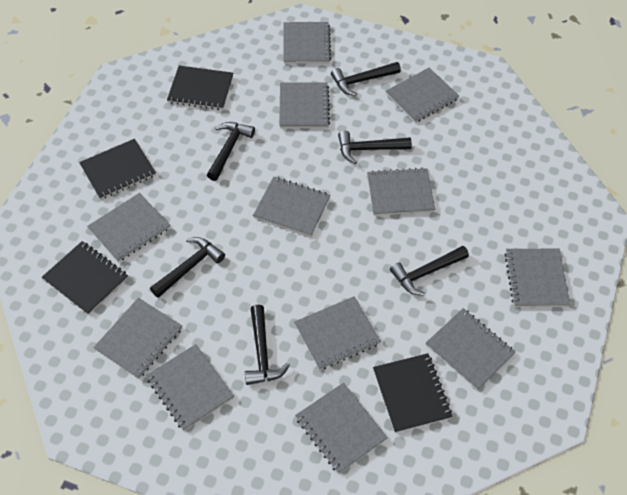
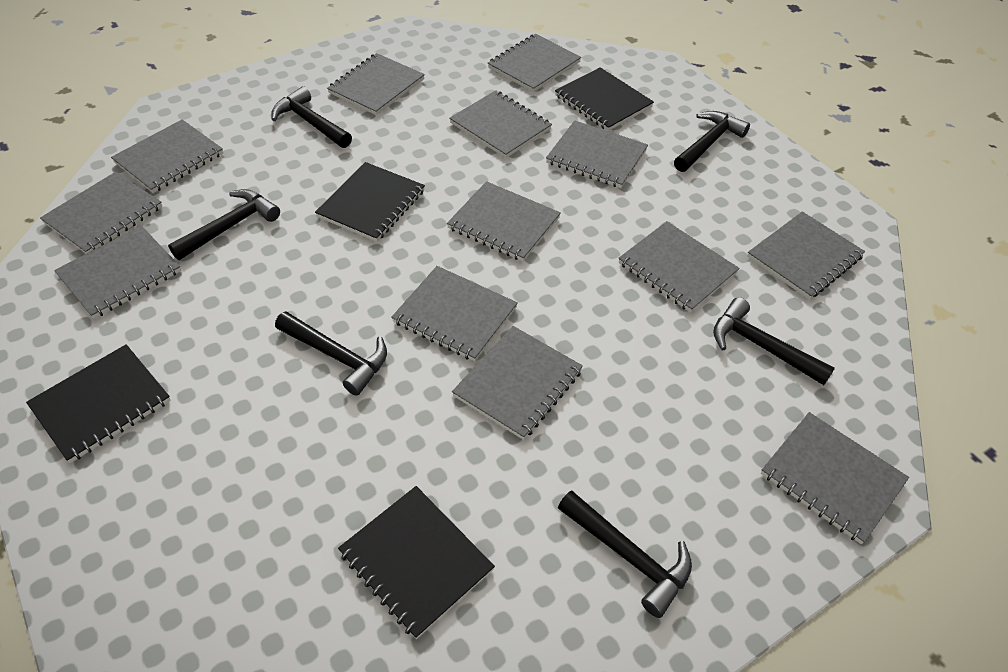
grey notebook: 12 -> 13

